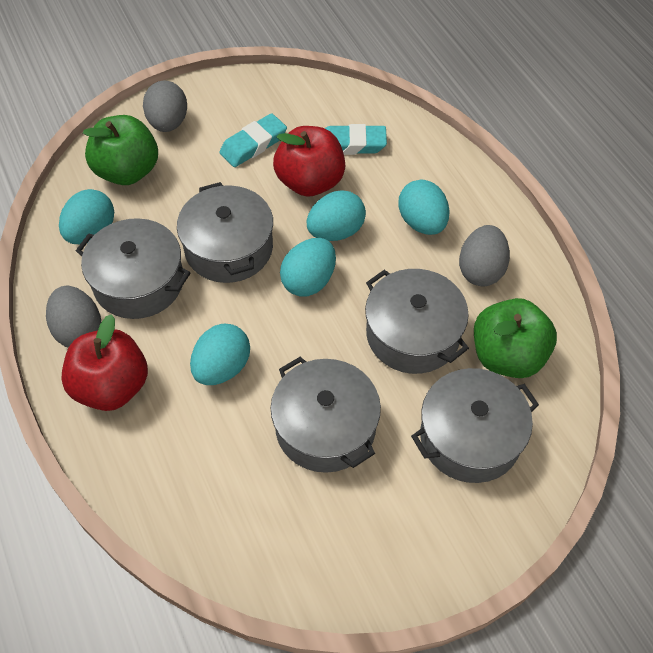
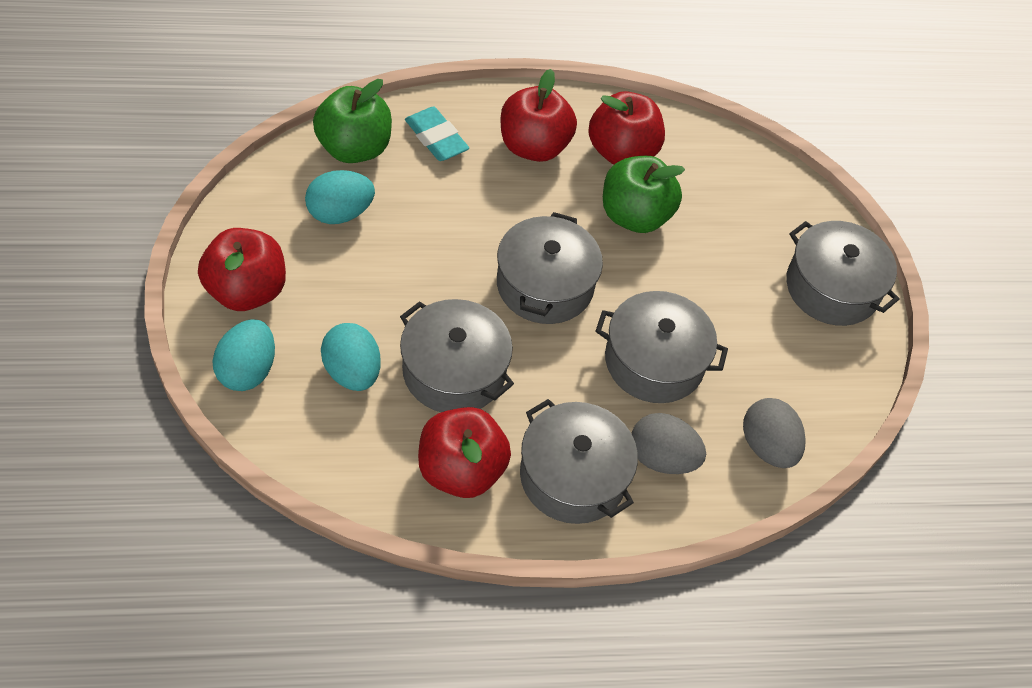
grey egg: 3 -> 2
red apple: 2 -> 4
turquoise egg: 5 -> 3
turquoise eraser: 2 -> 1

